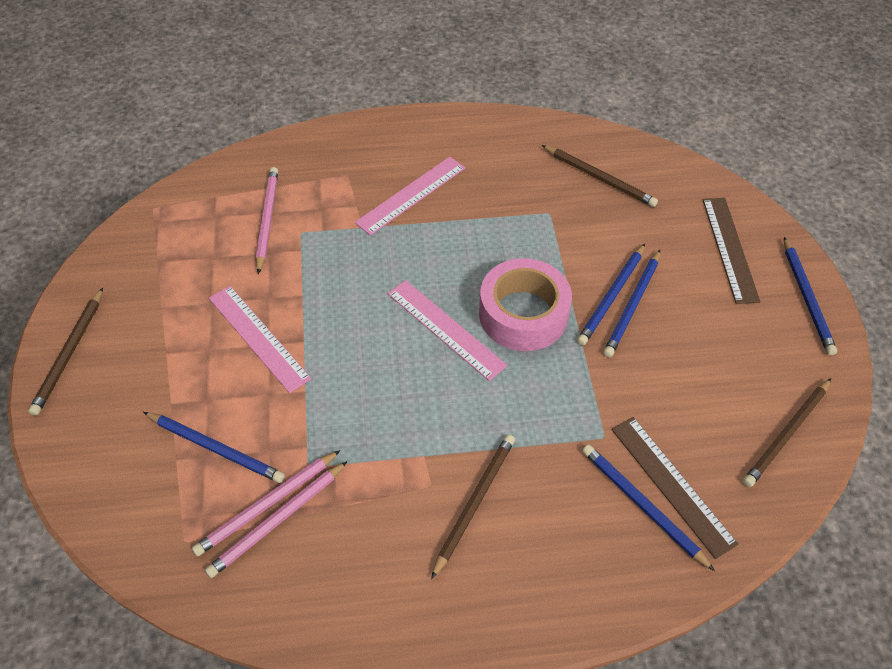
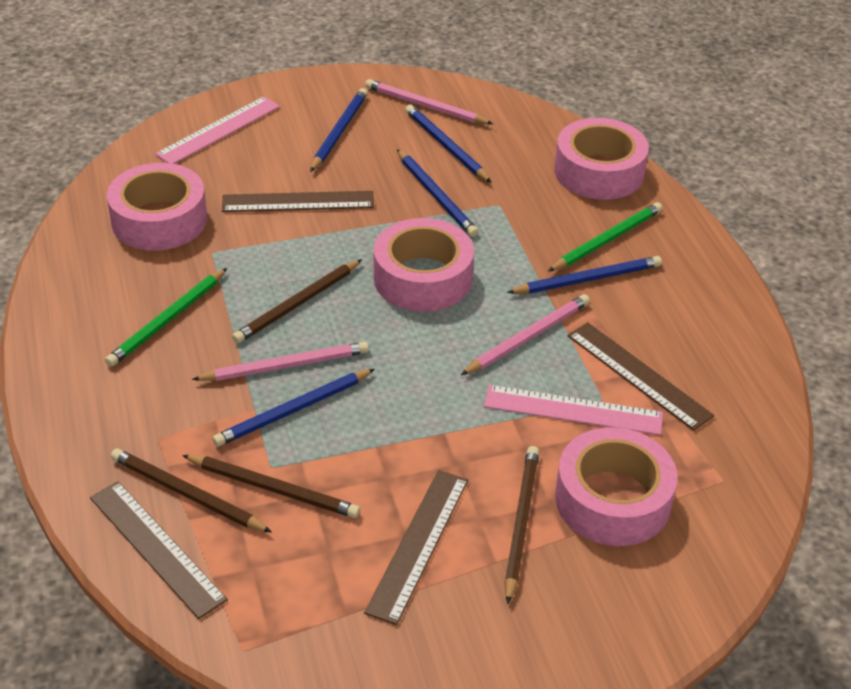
brown ruler: 2 -> 4
green pencil: 0 -> 2
pink ruler: 3 -> 2
pink tape: 1 -> 4

